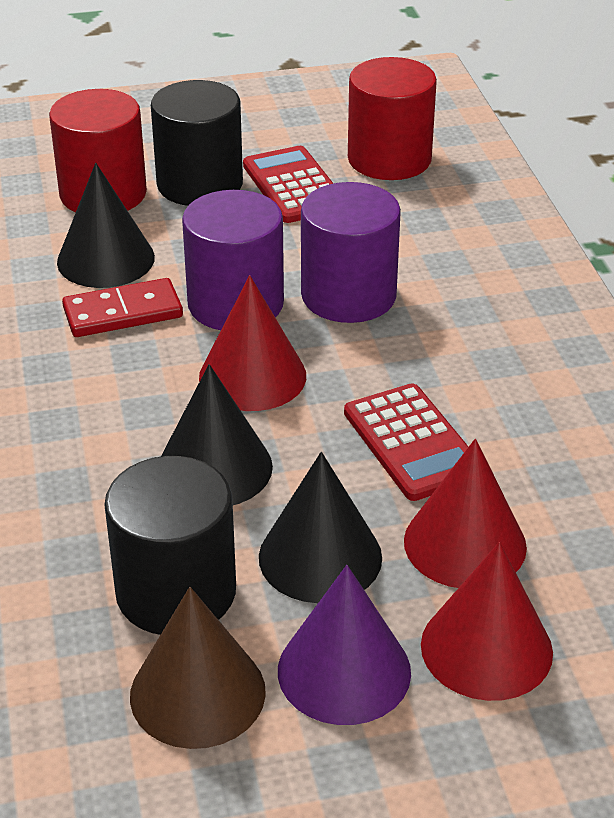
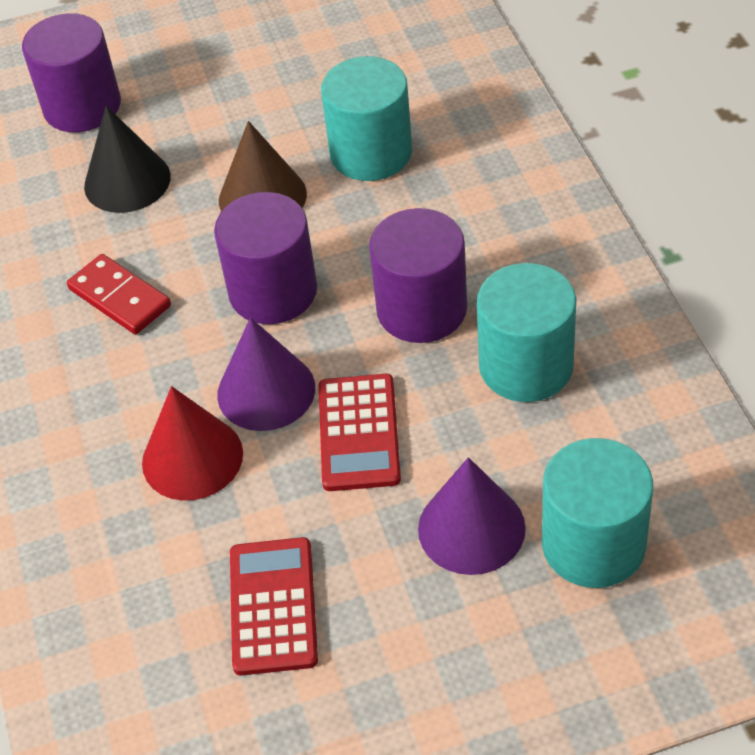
black cone: 3 -> 1
black cylinder: 2 -> 0
purple cone: 1 -> 2
purple cylinder: 2 -> 3
red cone: 3 -> 1
red cylinder: 2 -> 0
turquoise cylinder: 0 -> 3

